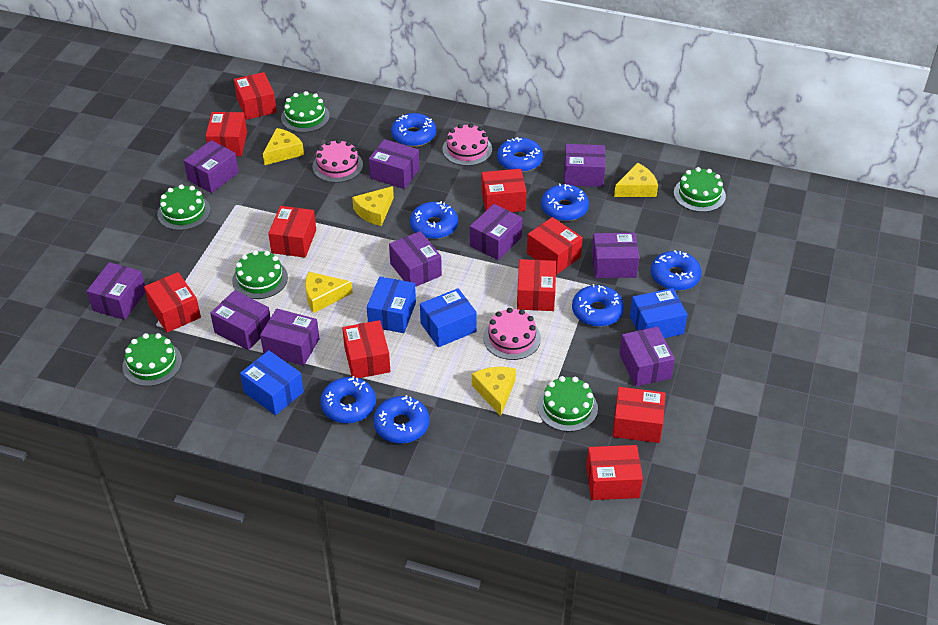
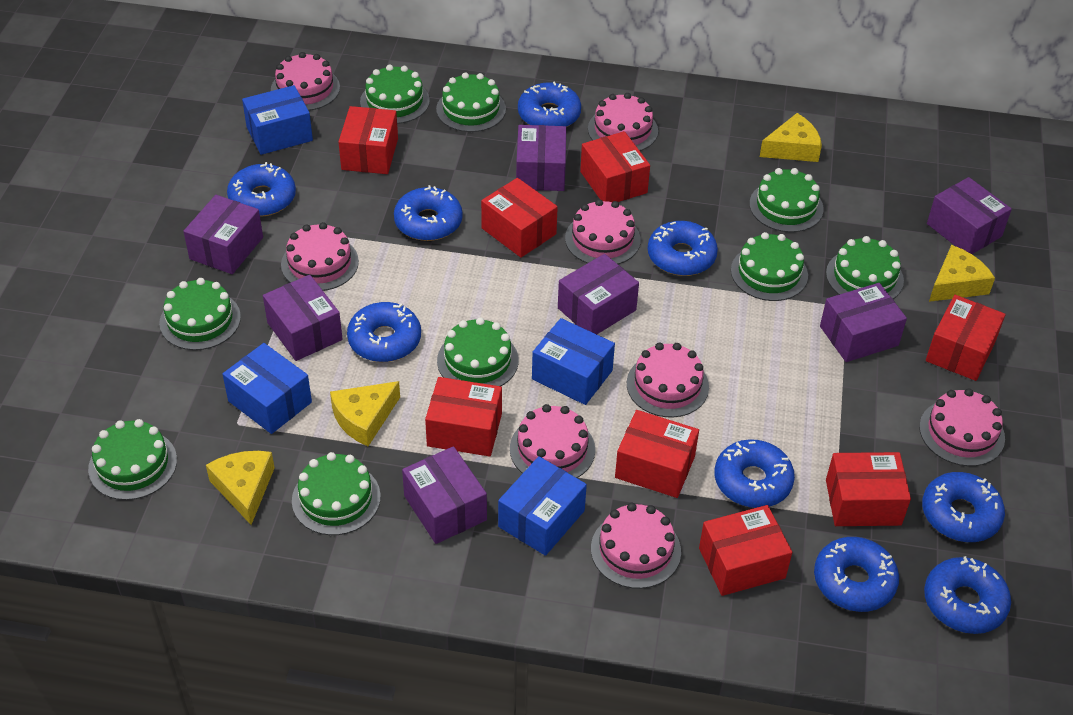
blue donut: 8 -> 9
green cake: 6 -> 9
pink cake: 3 -> 8
purple box: 10 -> 7
red box: 10 -> 8
yellow cheese: 5 -> 4

